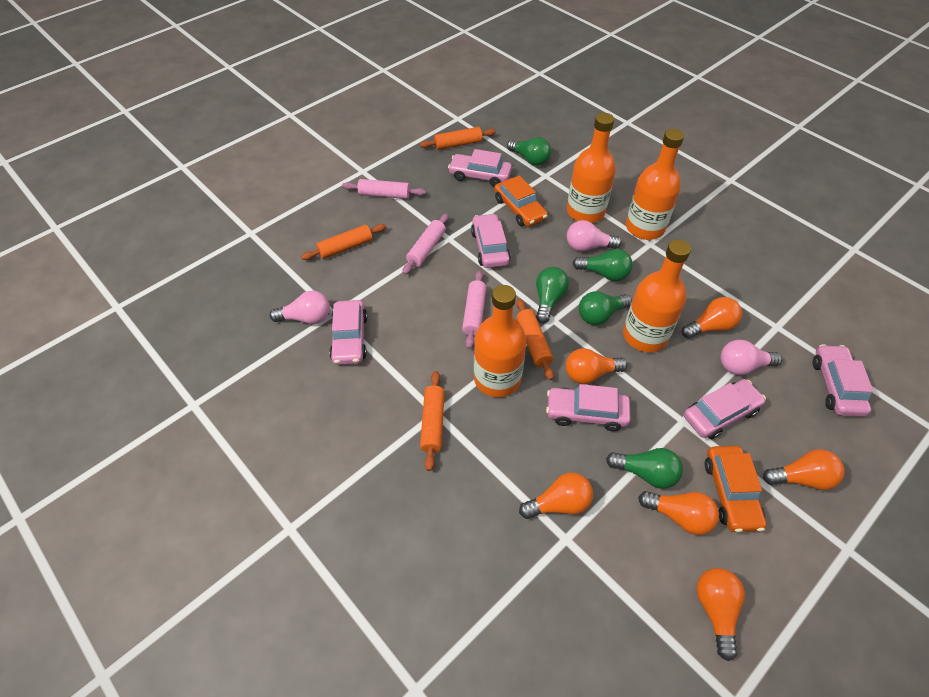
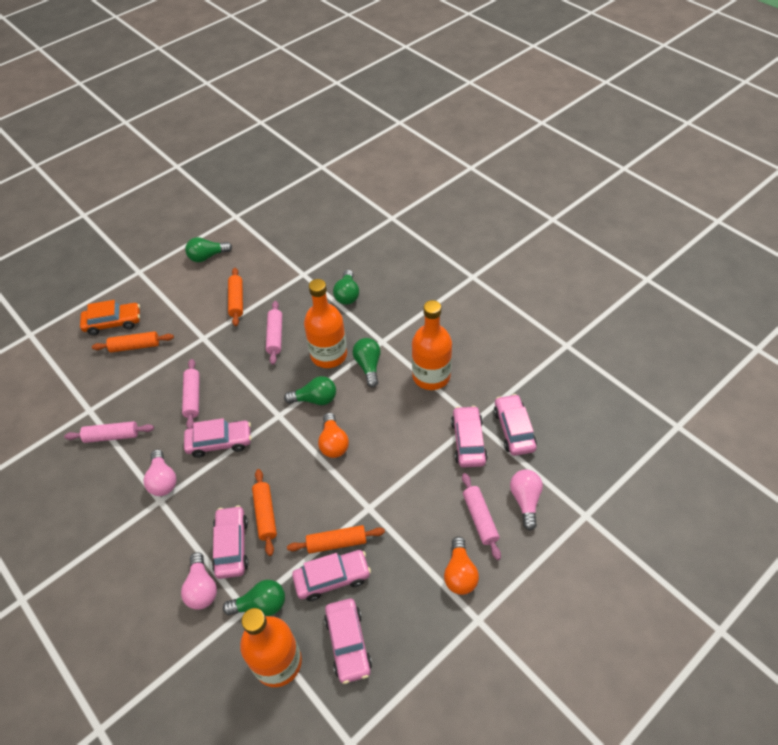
orange bottle: 4 -> 3
orange car: 2 -> 1
orange light bulb: 6 -> 2
pink rolling pin: 3 -> 4

